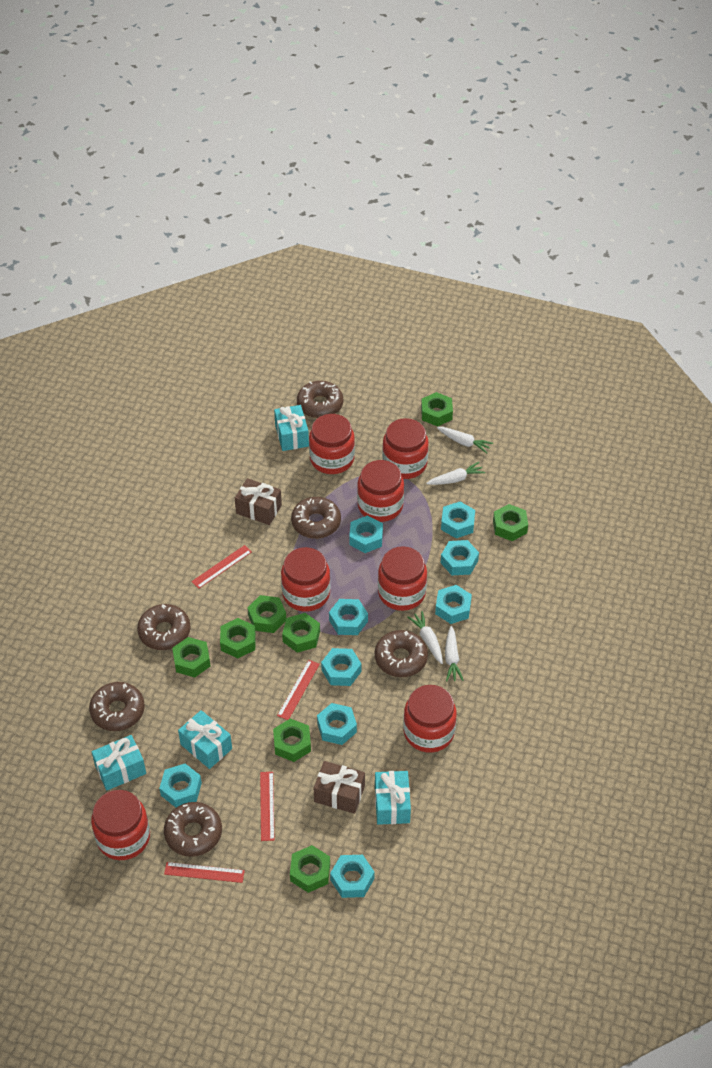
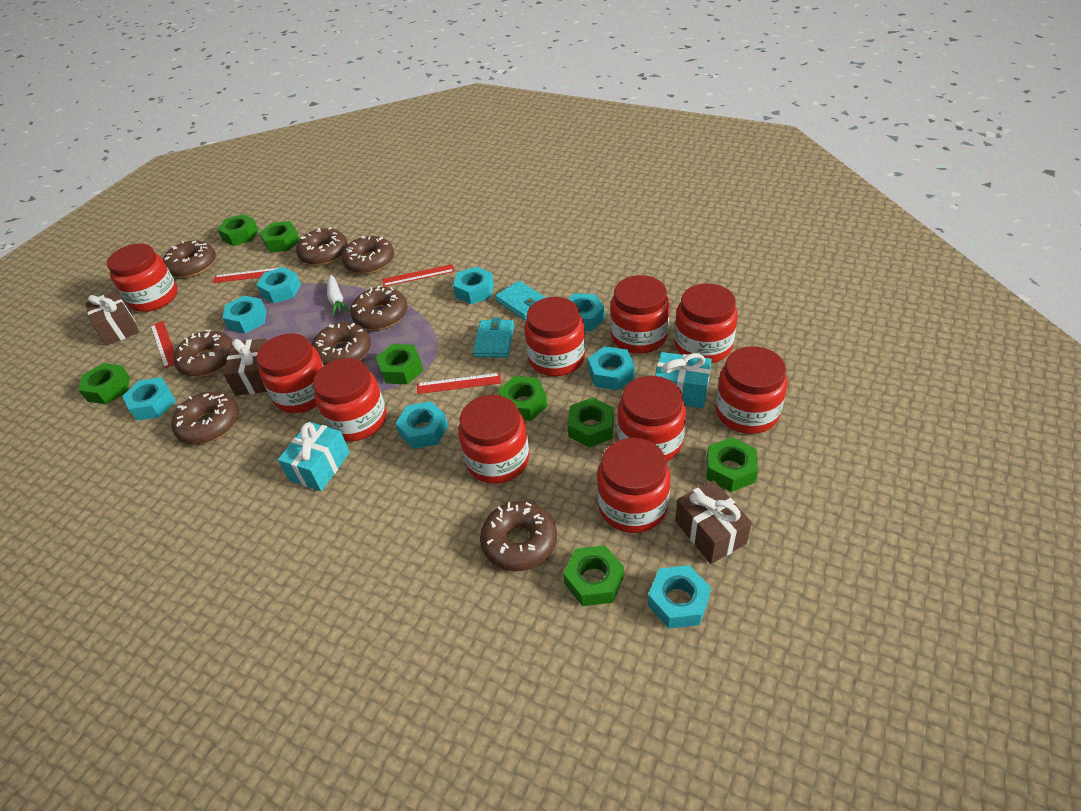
brown donut: 6 -> 8
brown gift: 2 -> 3
red jar: 7 -> 10
turquoise gift: 4 -> 2
turquoise nut: 9 -> 8
turquoise wallet: 0 -> 2
white carrot: 4 -> 1

